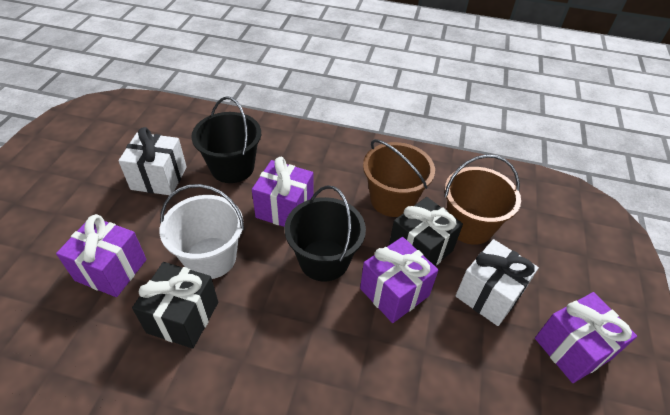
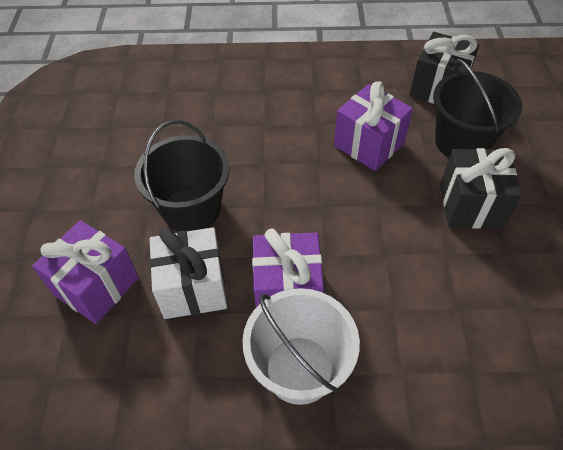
brown bucket: 2 -> 0
purple gift: 4 -> 3
white gift: 2 -> 1

